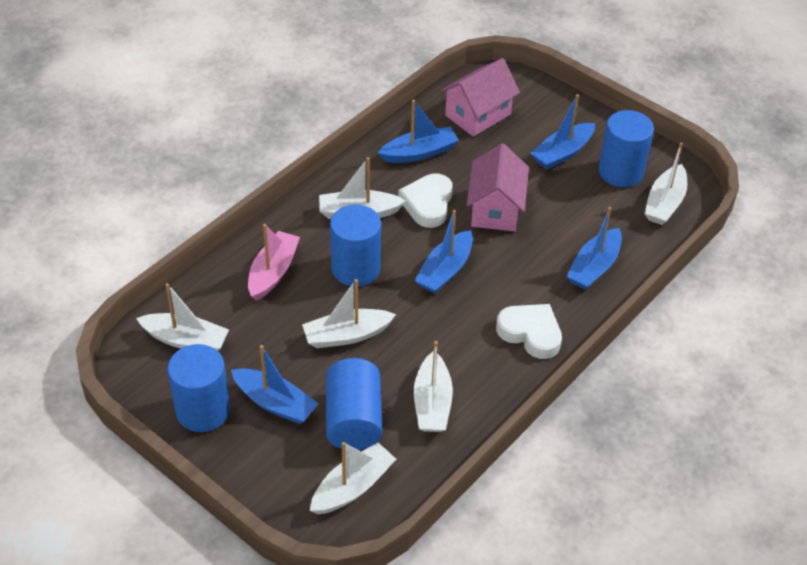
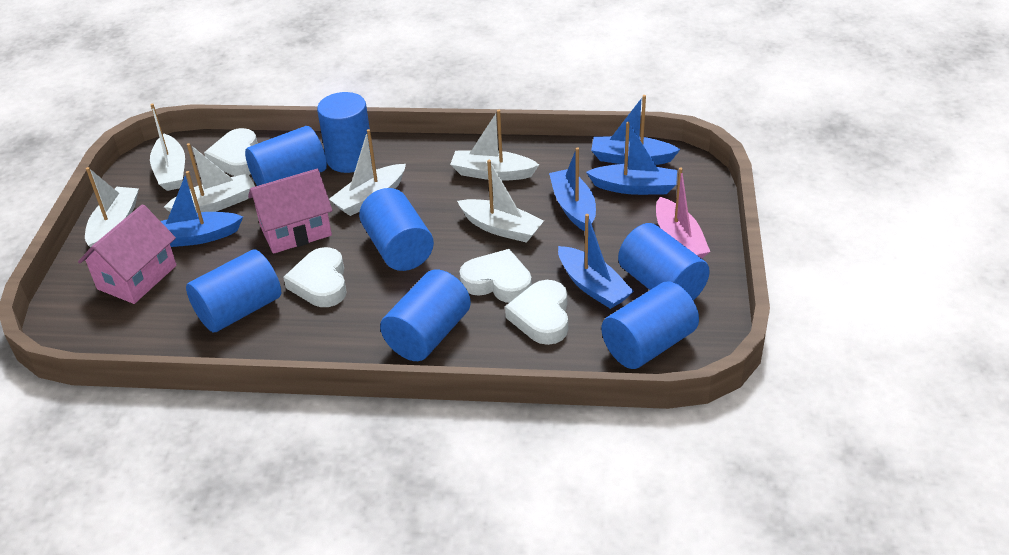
blue cylinder: 4 -> 7
white heart: 2 -> 4

